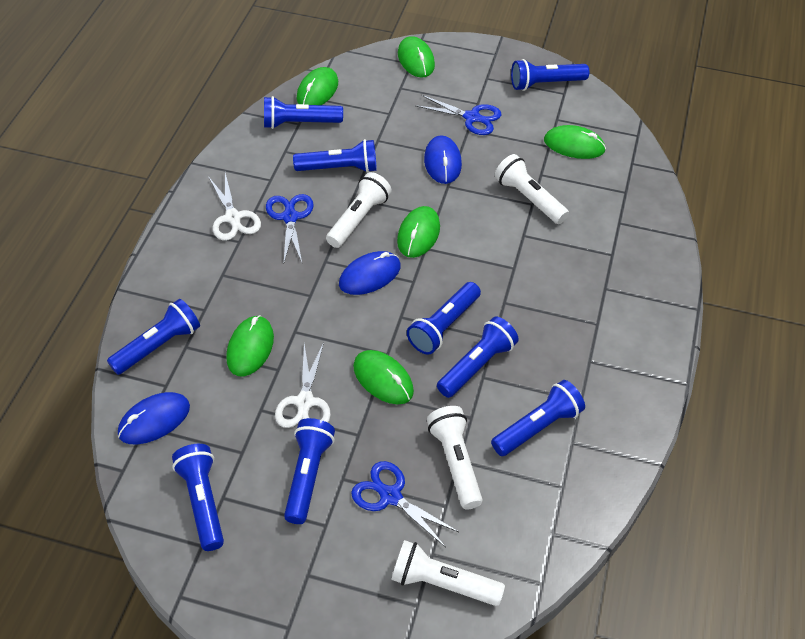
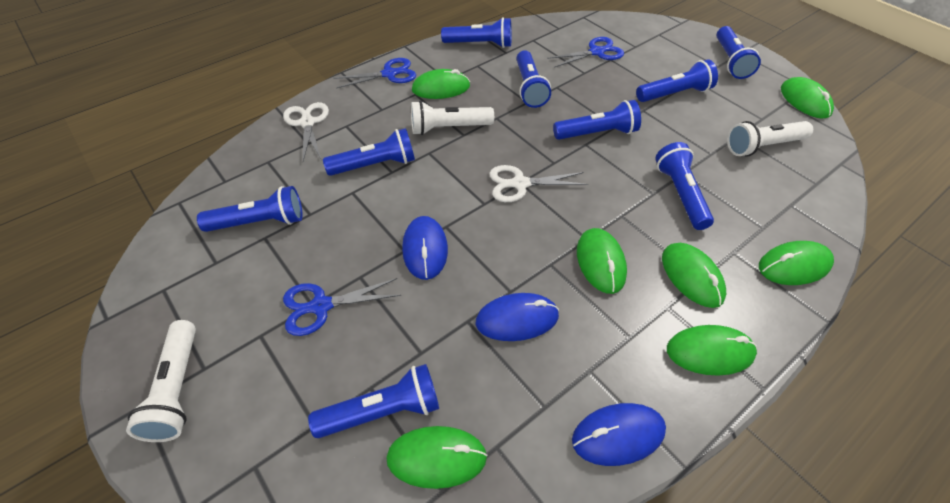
green mouse: 6 -> 7
white flashlight: 4 -> 3

